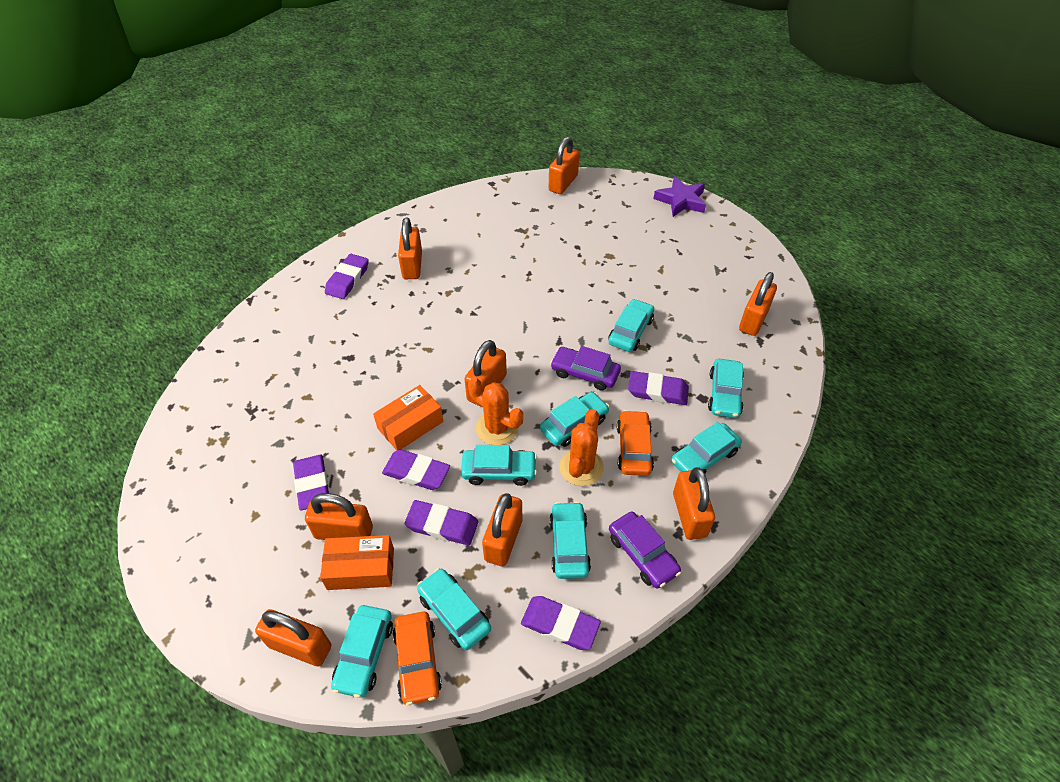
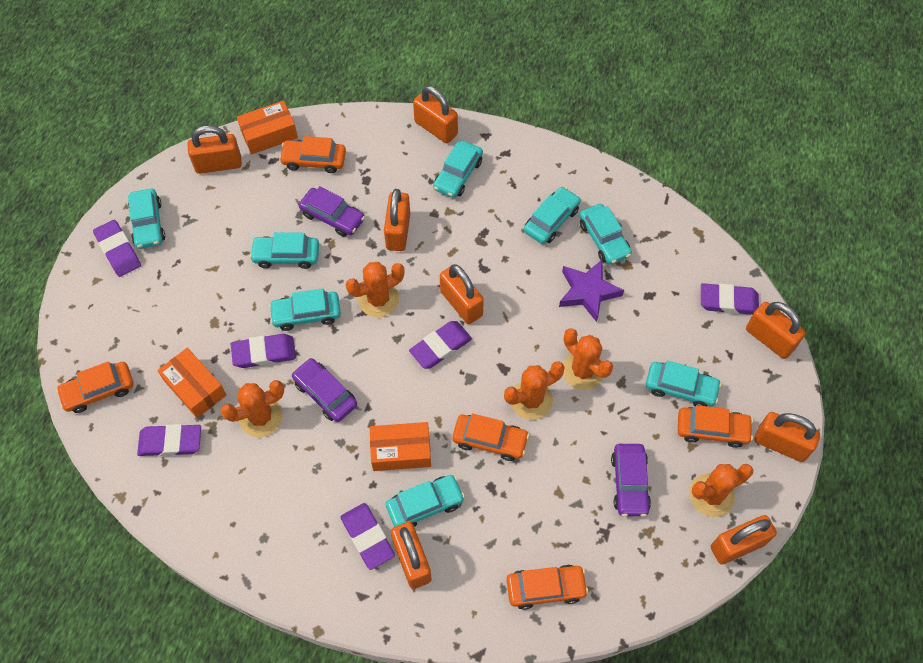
orange box: 2 -> 3
orange cactus: 2 -> 5
orange car: 2 -> 5
purple car: 2 -> 3

